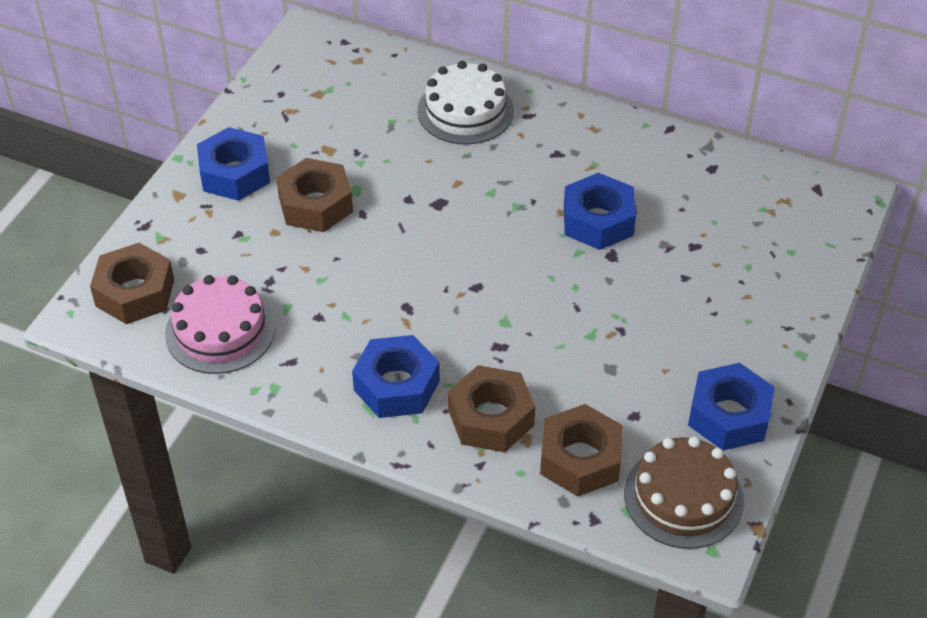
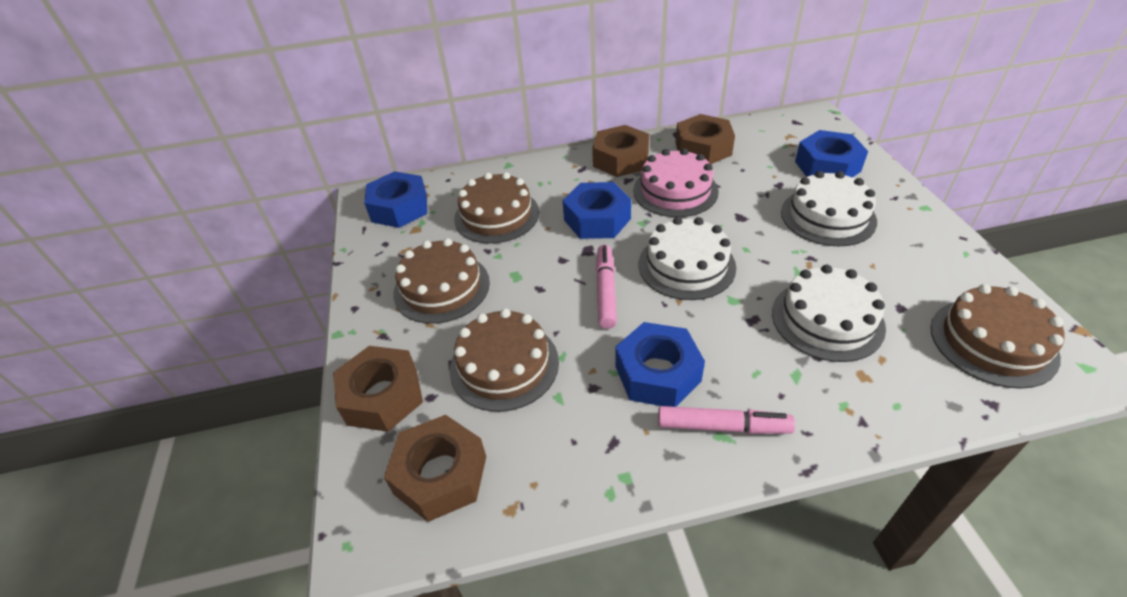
brown cake: 1 -> 4
pink marker: 0 -> 2
white cake: 1 -> 3

